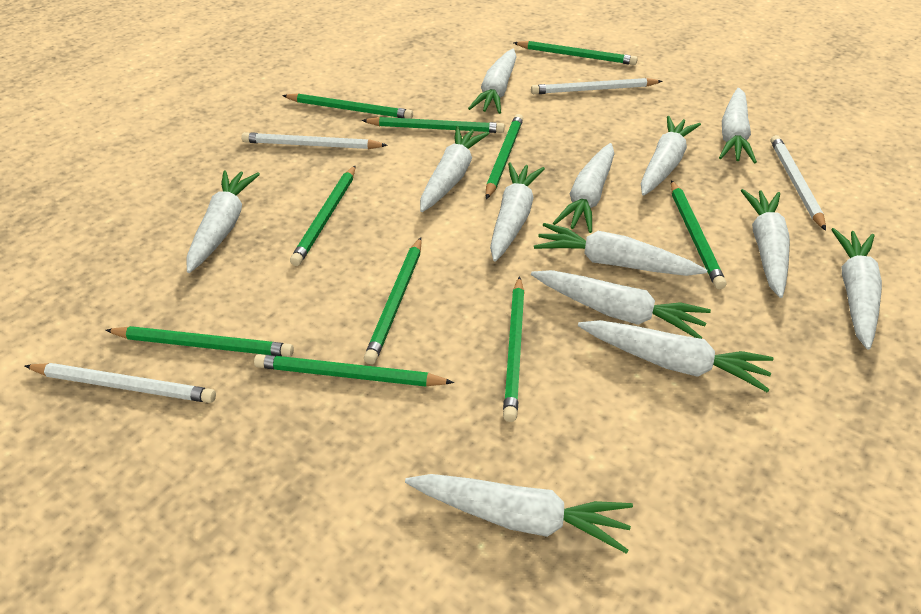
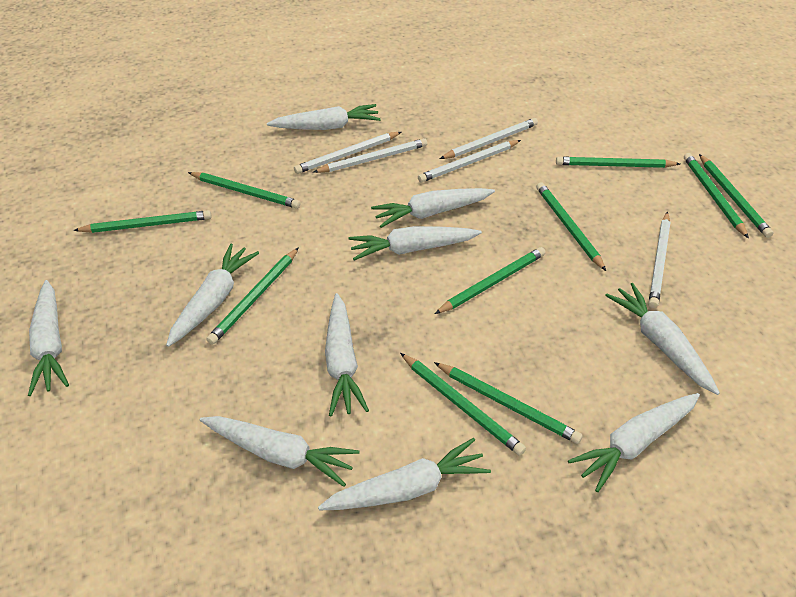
white carrot: 13 -> 10
white pencil: 4 -> 5

